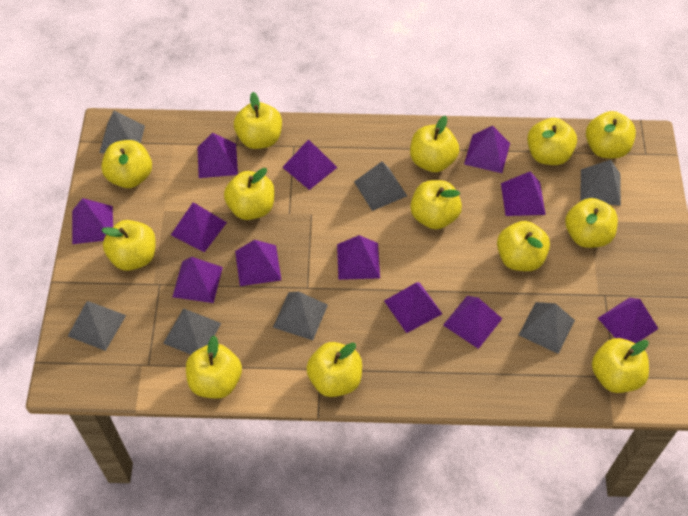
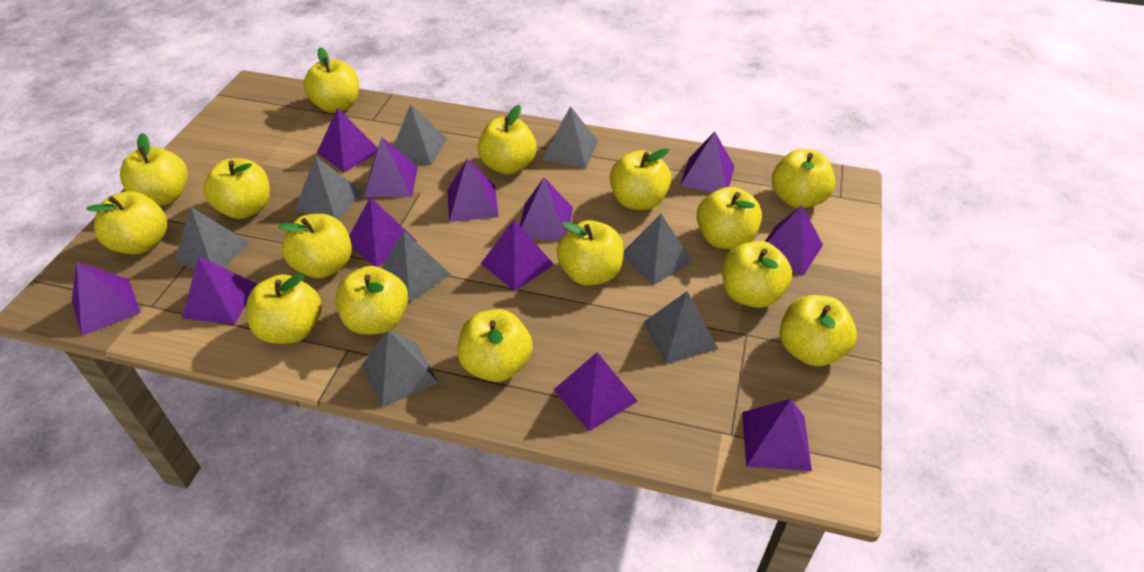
grey pyramid: 7 -> 8
yellow apple: 13 -> 15

